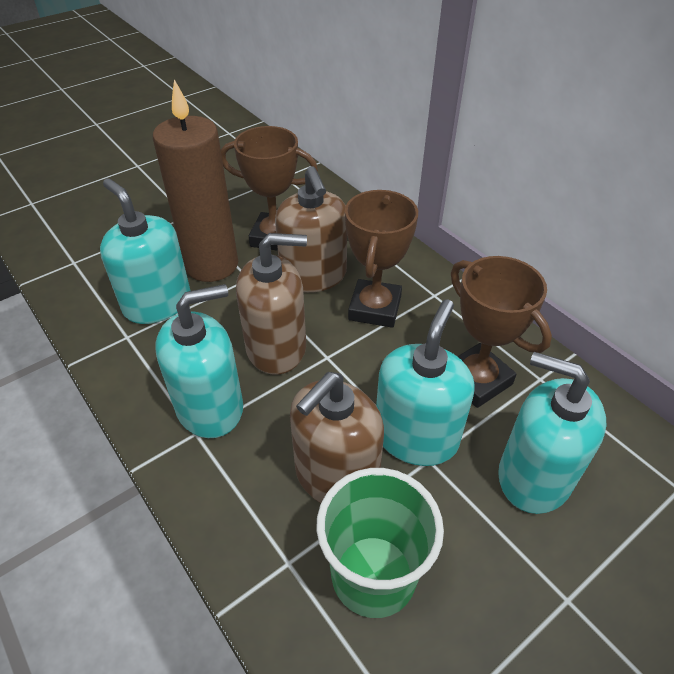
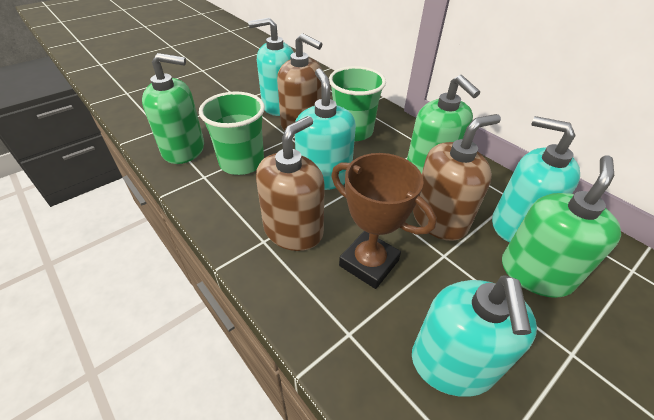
brown candle: 1 -> 0
brown trophy: 3 -> 1
green cup: 1 -> 2
green soap dispenser: 0 -> 3

